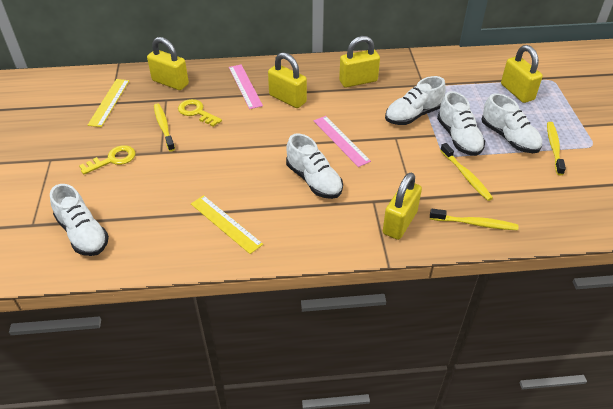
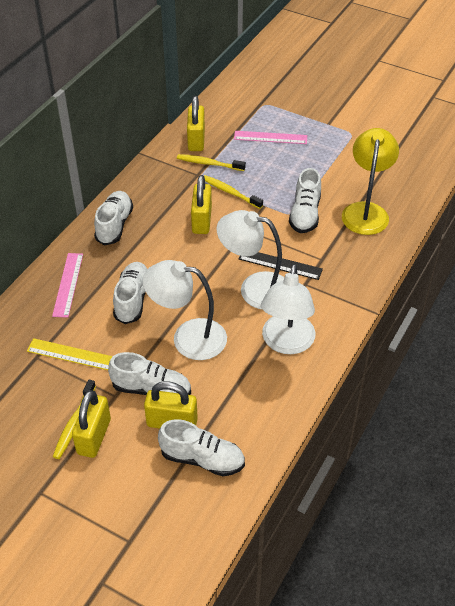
black ruler: 0 -> 1
white lamp: 0 -> 3
yellow key: 2 -> 0
yellow lamp: 0 -> 1
yellow padlock: 5 -> 4
yellow ruler: 2 -> 1
yellow toothbrush: 4 -> 3

